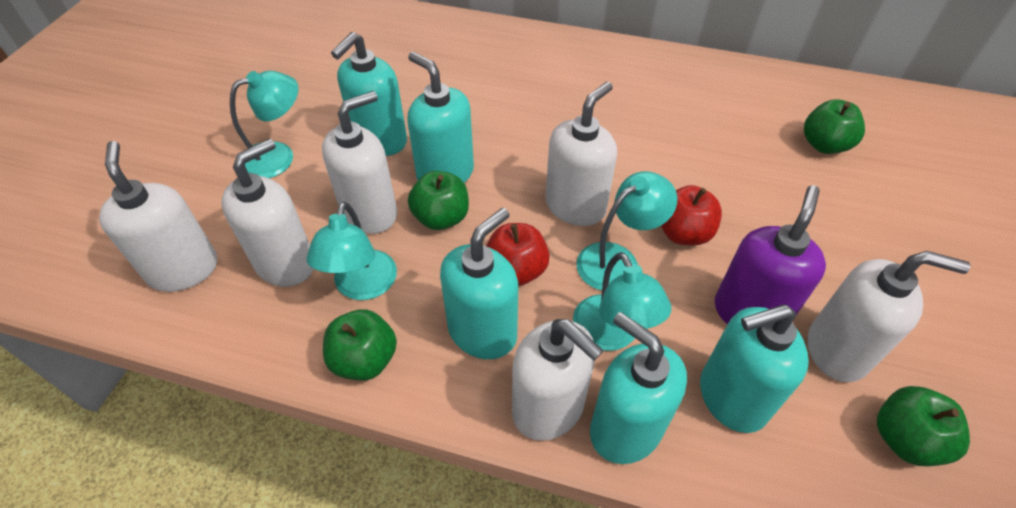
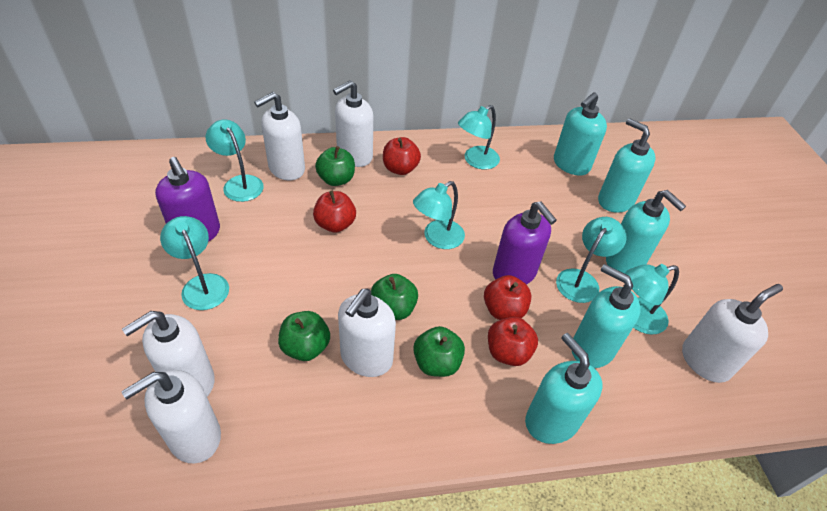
purple soap dispenser: 1 -> 2
red apple: 2 -> 4
turquoise lamp: 4 -> 6

